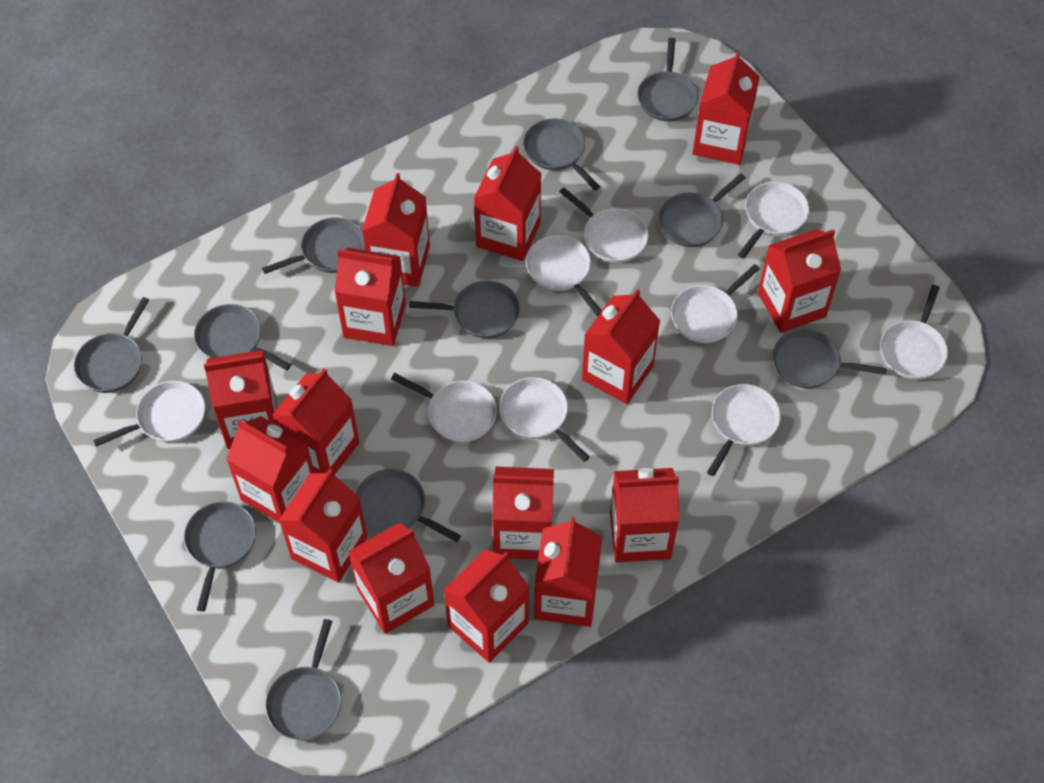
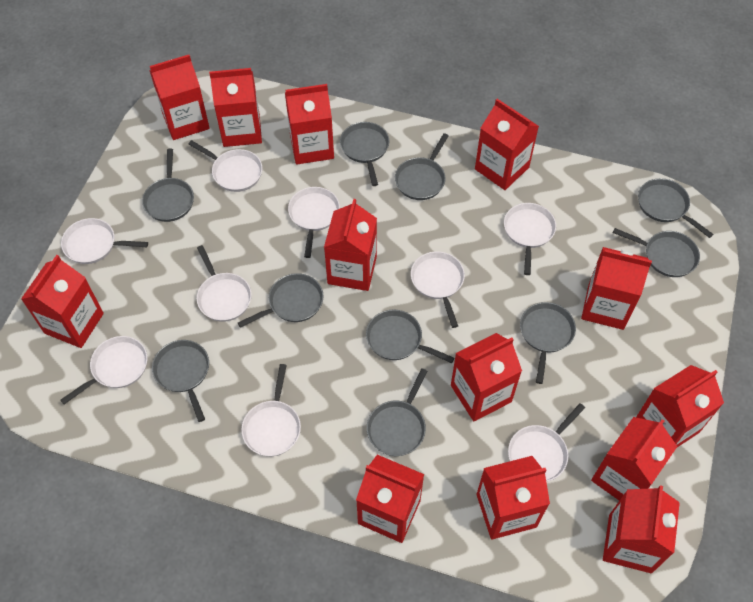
grey pan: 11 -> 10
red carton: 15 -> 13

